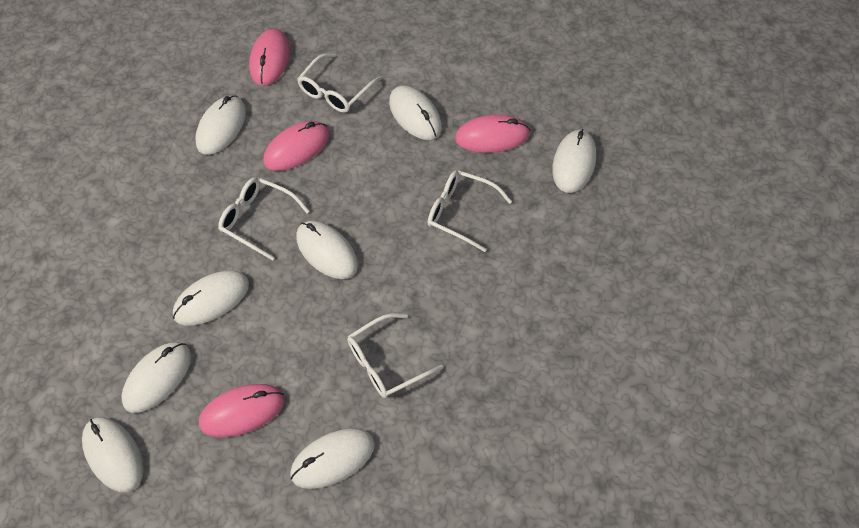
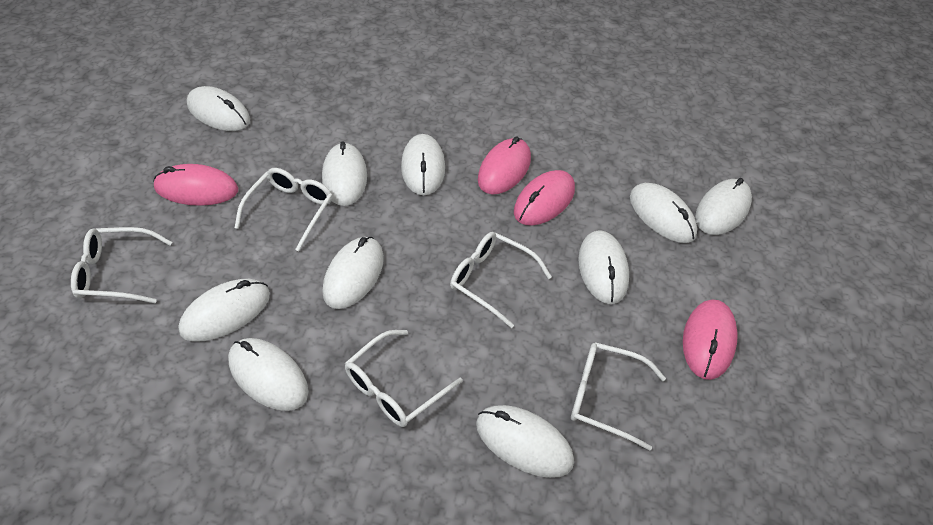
white glasses: 4 -> 5
white mouse: 8 -> 10

